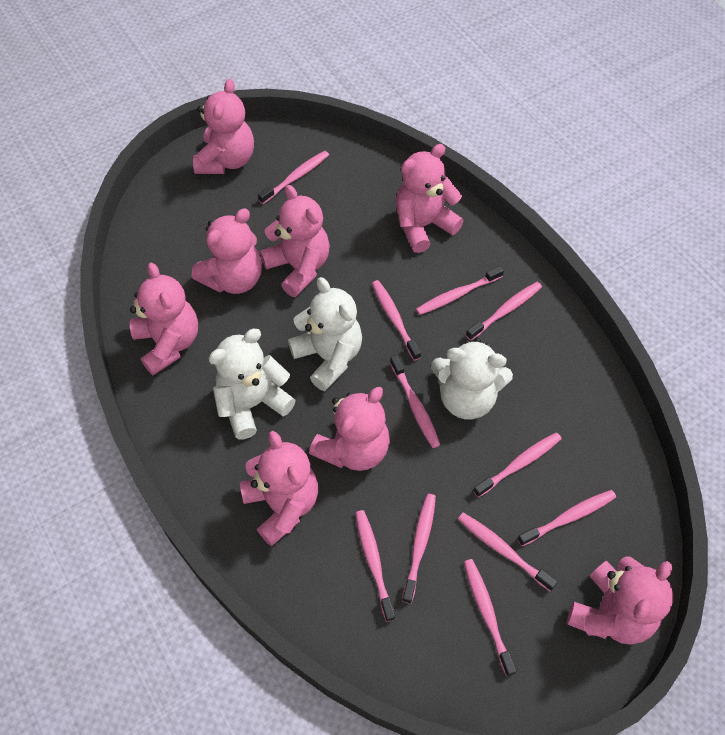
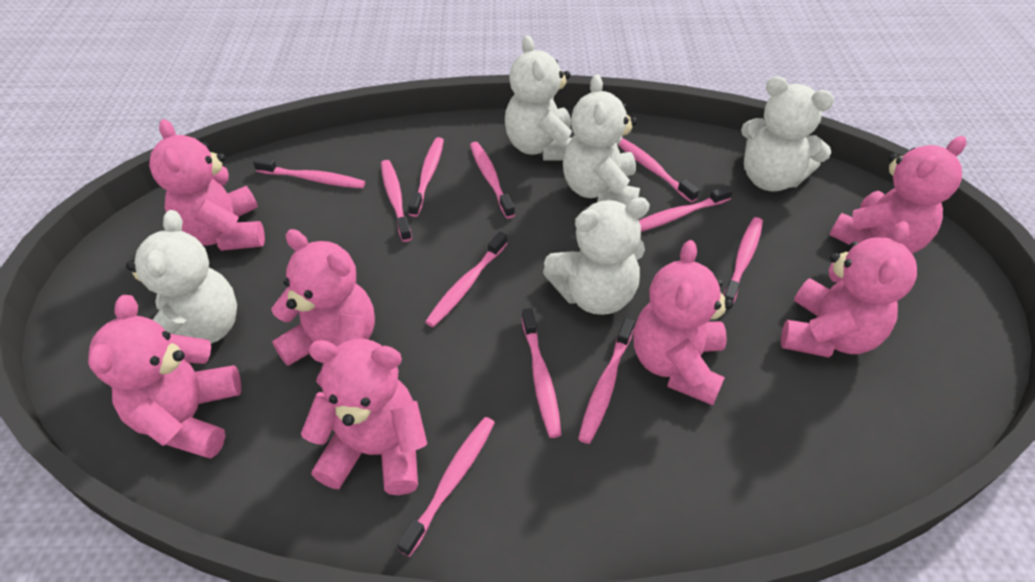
pink teddy bear: 8 -> 7
white teddy bear: 3 -> 5

